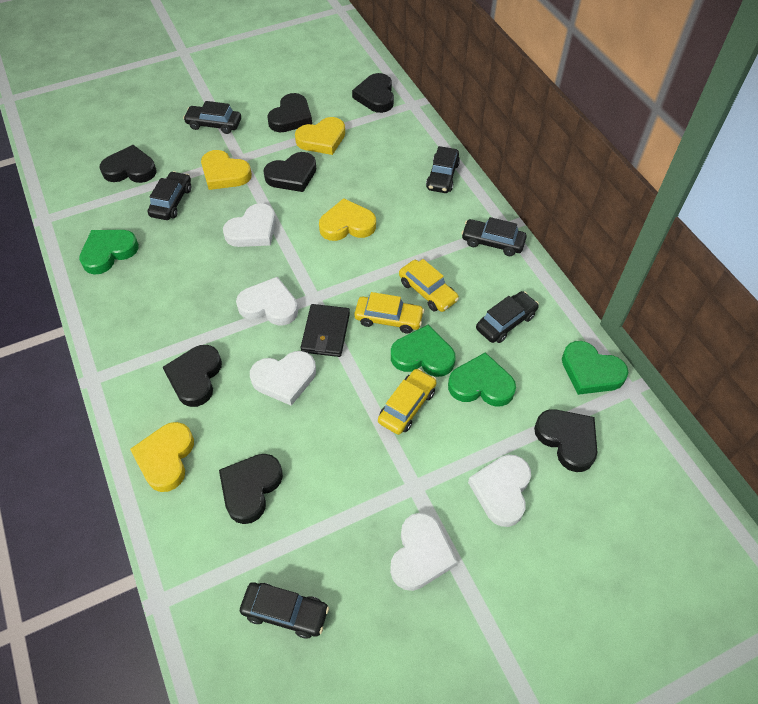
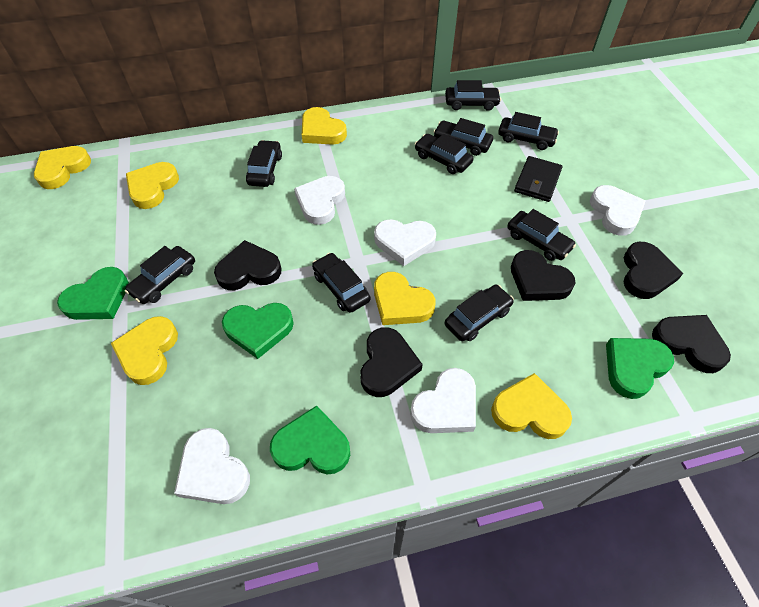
black car: 6 -> 9
black heart: 7 -> 5
yellow car: 3 -> 0
yellow heart: 4 -> 6

